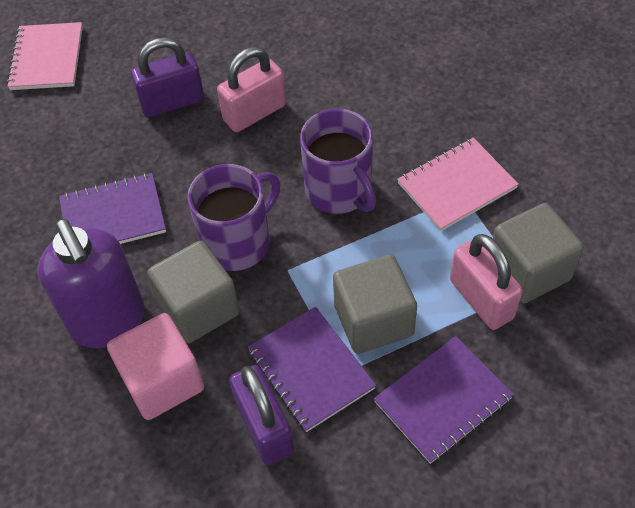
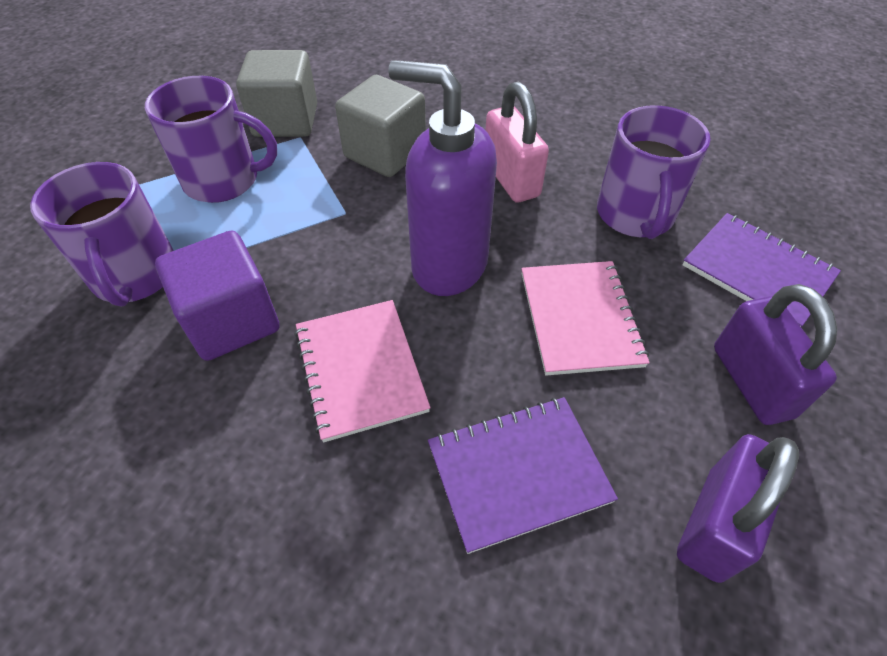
grey cube: 3 -> 2
pink cube: 1 -> 0
pink padlock: 2 -> 1
purple cube: 0 -> 1
purple mug: 2 -> 3
purple notebook: 3 -> 2

